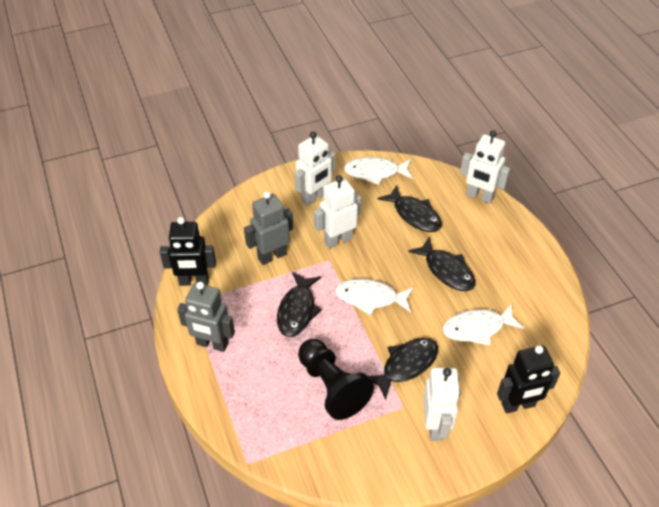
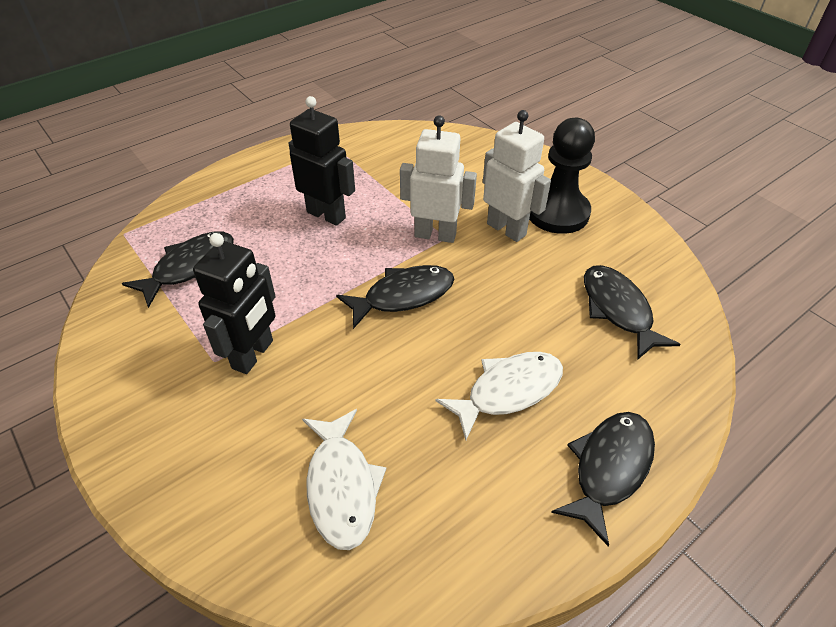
grey robot: 2 -> 0
white fish: 3 -> 2
white robot: 4 -> 2

